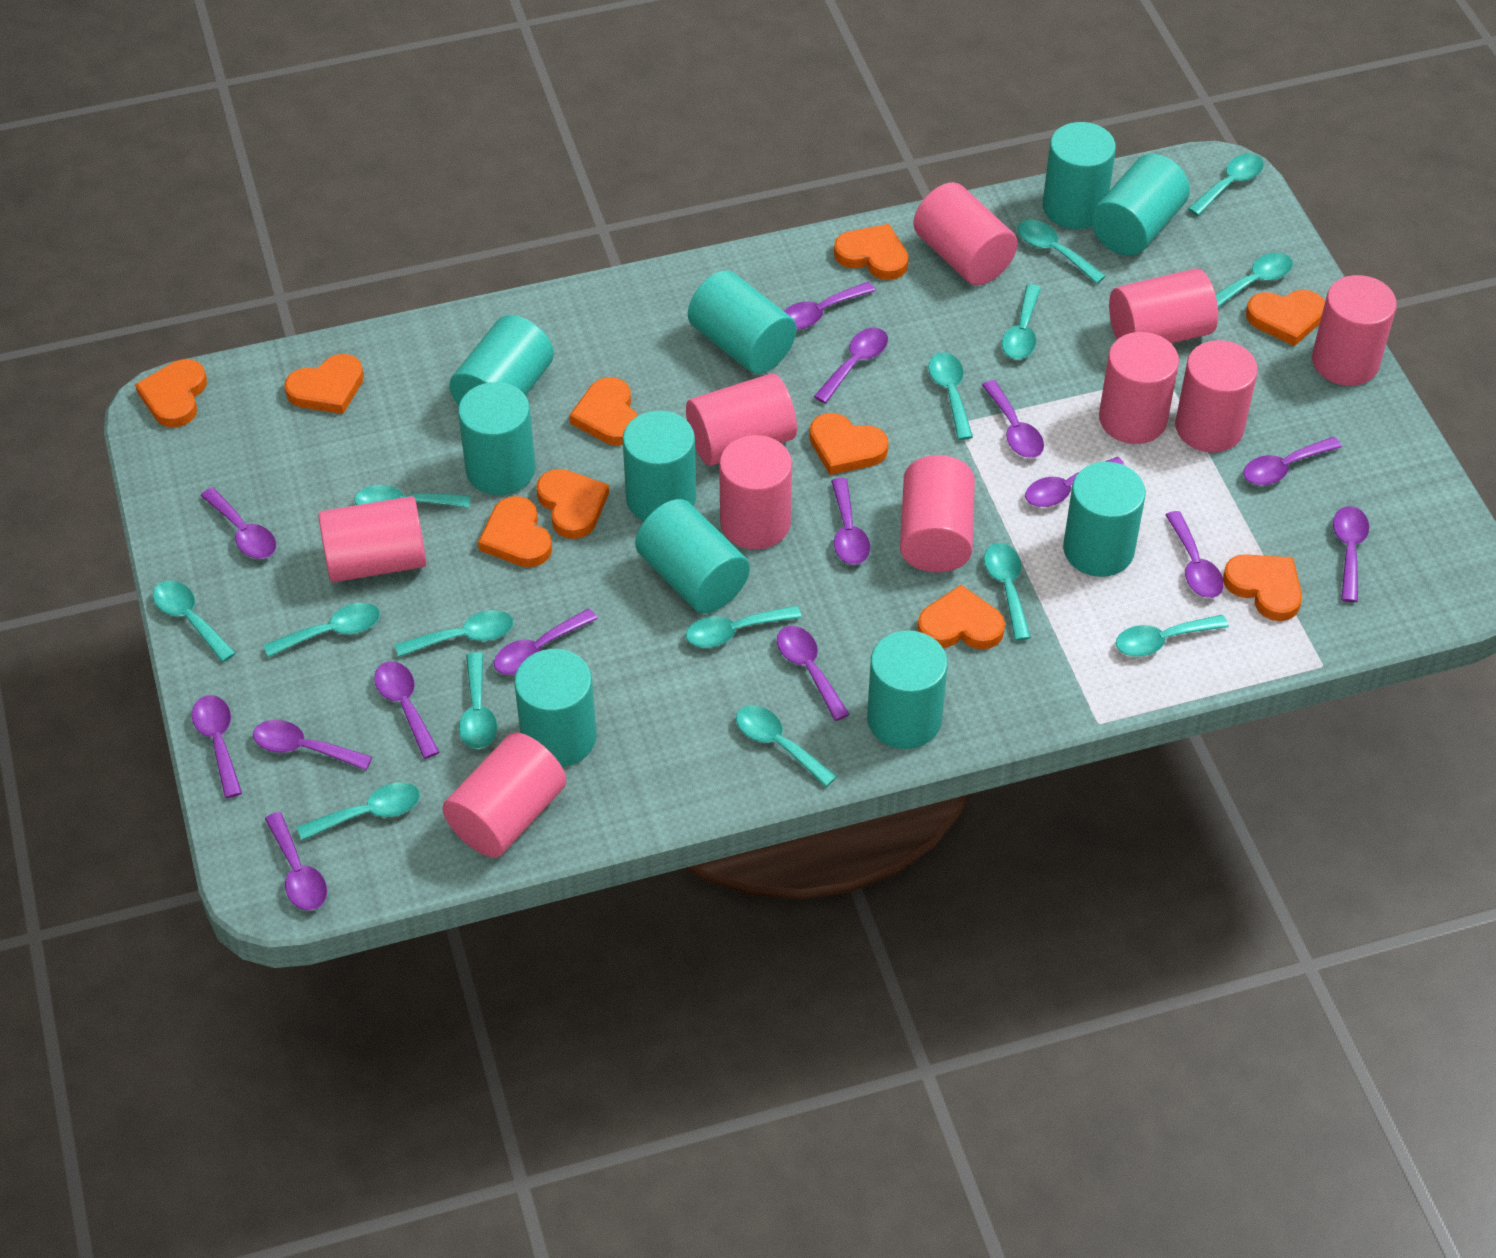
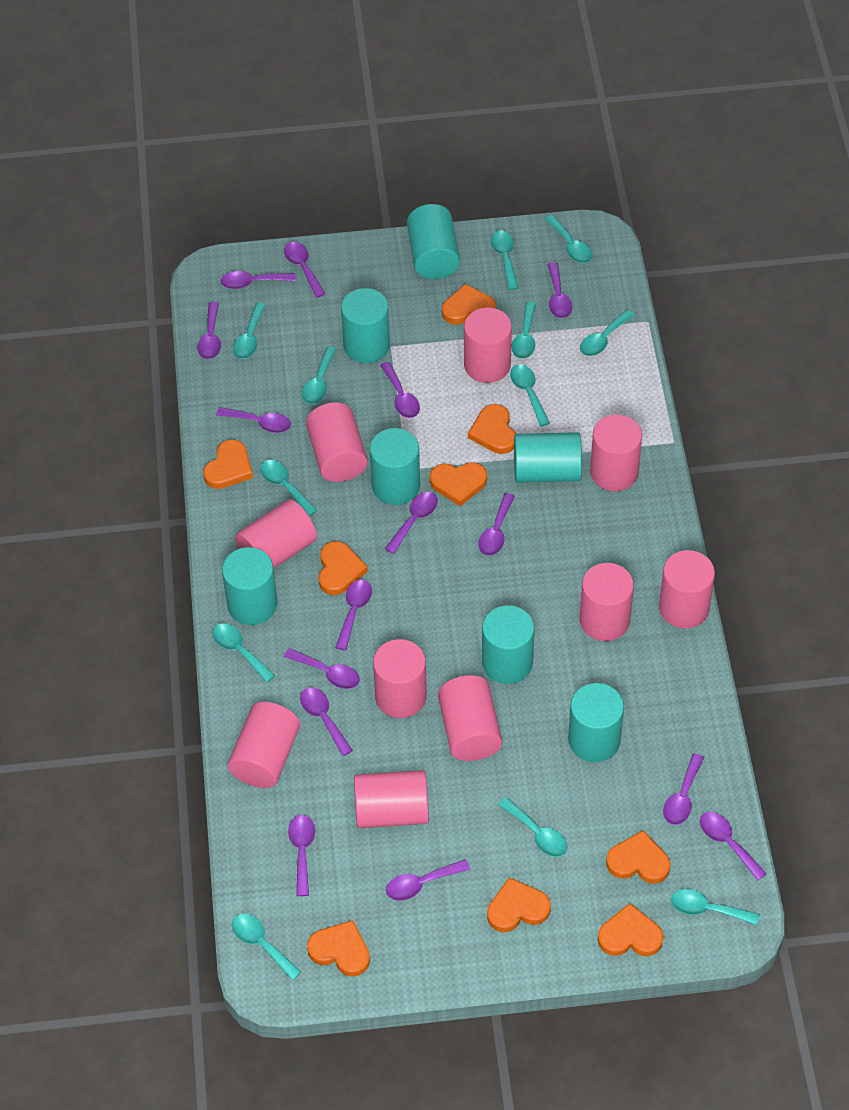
orange heart: 10 -> 9
turquoise cylinder: 10 -> 7
turquoise spoon: 15 -> 12

